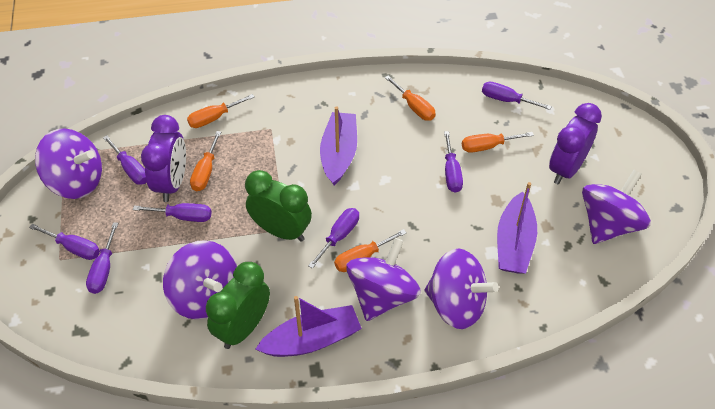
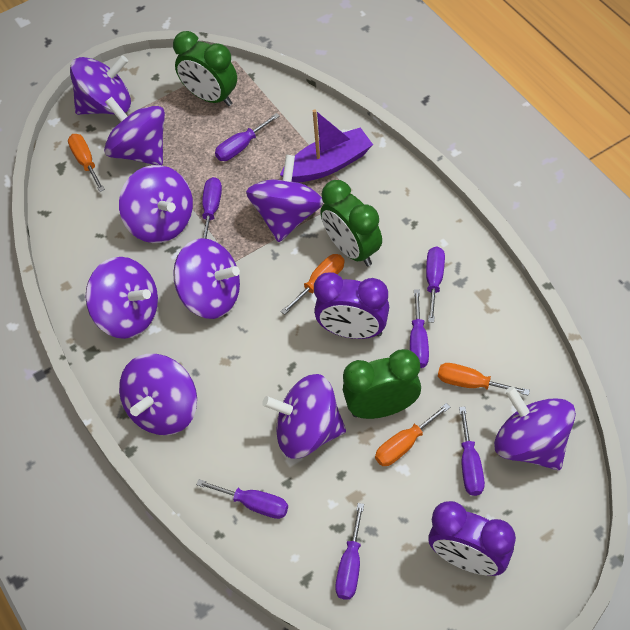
green clock: 2 -> 3
orange screwdriver: 5 -> 4
purple boat: 3 -> 1
purple spinning top: 5 -> 9

